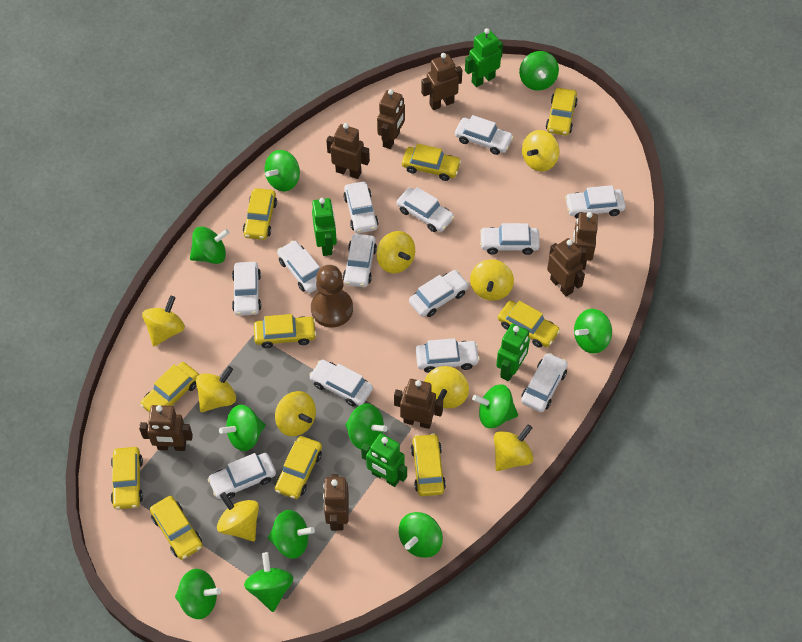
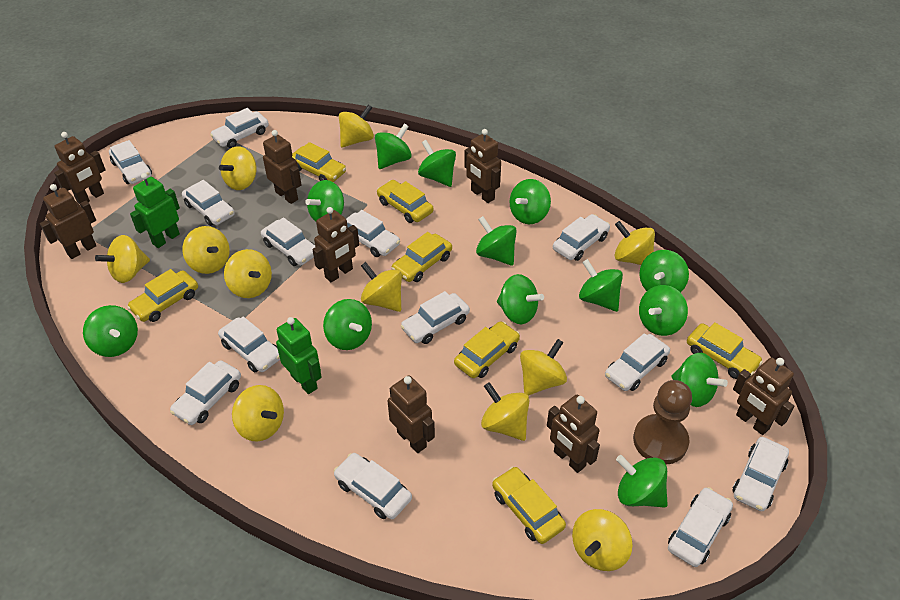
green robot: 4 -> 2
green spinning top: 11 -> 13
yellow car: 10 -> 7
yellow spinning top: 9 -> 11

